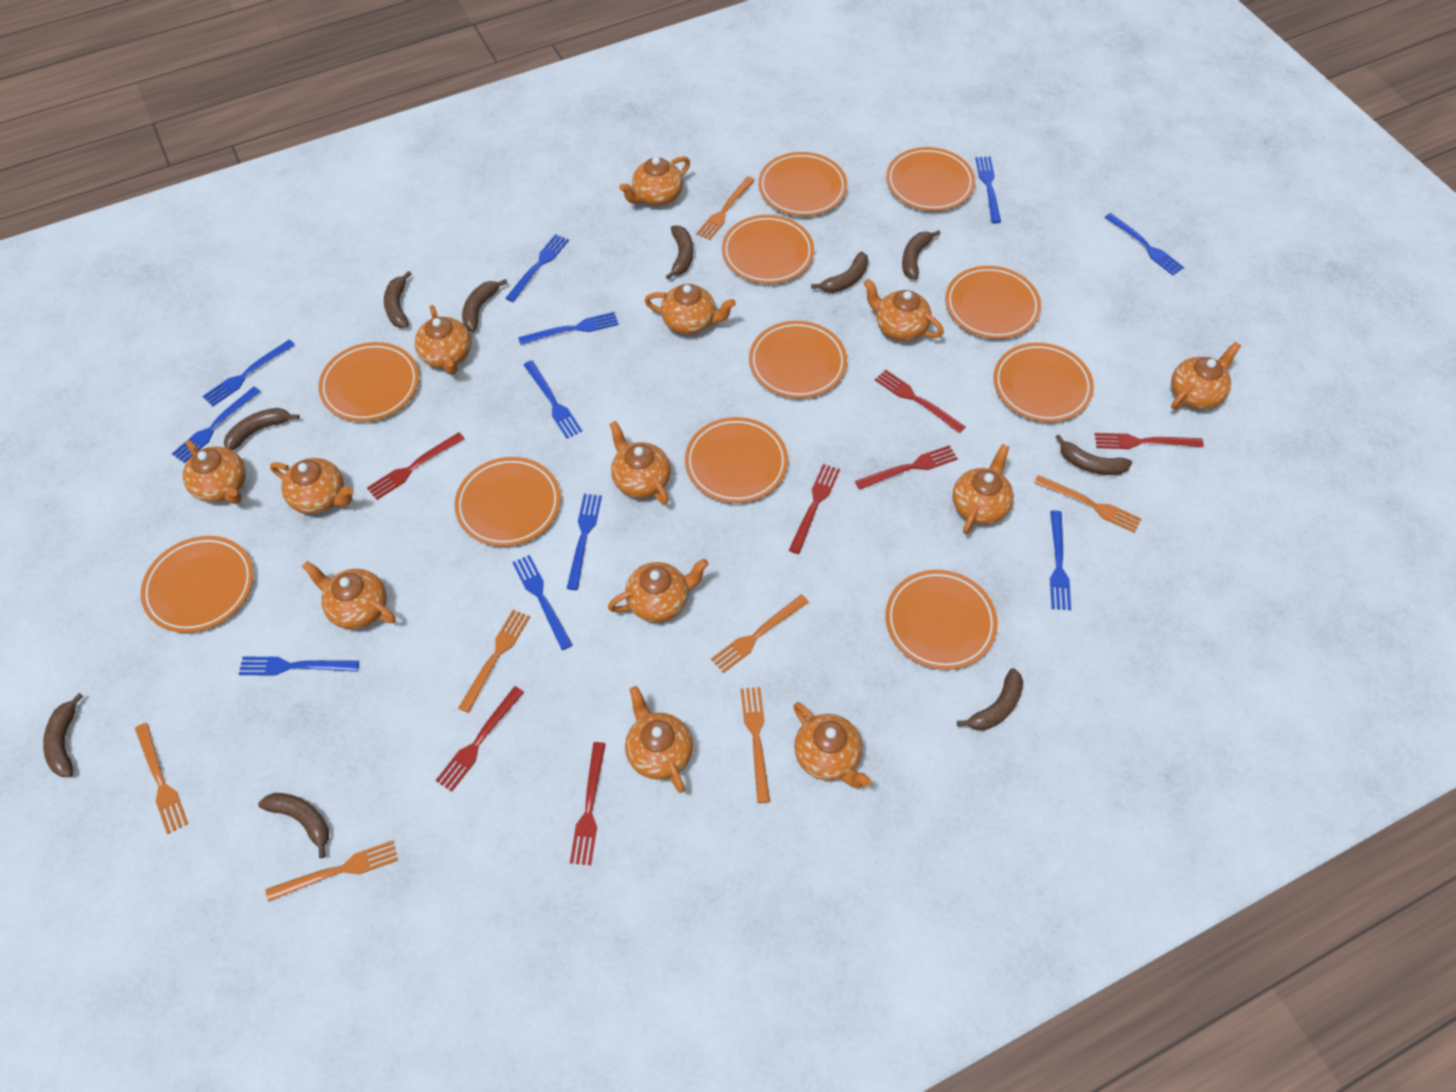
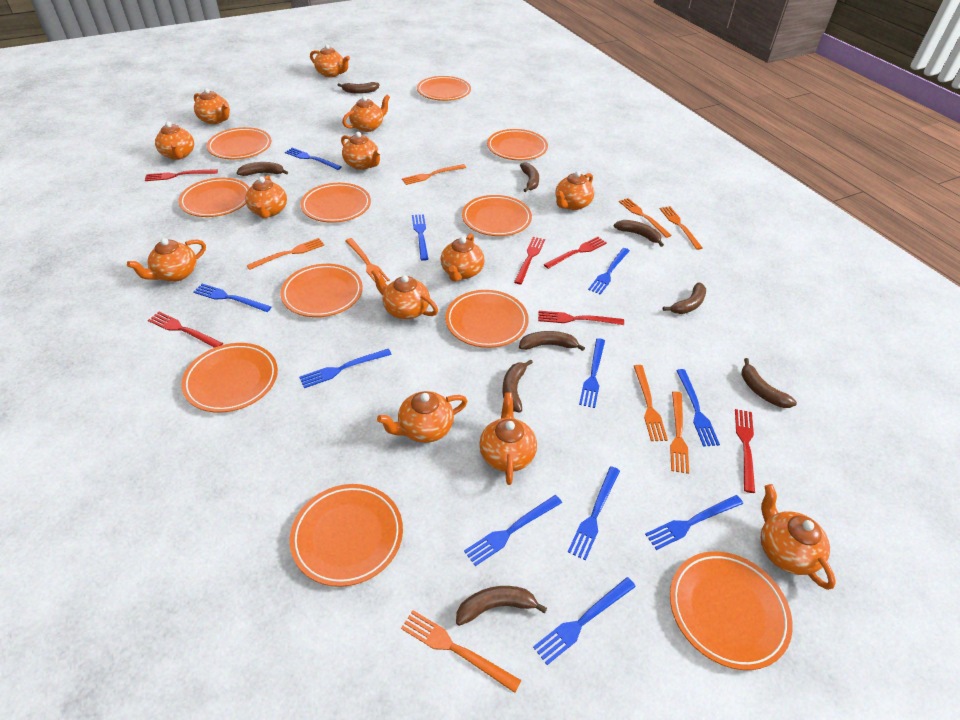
brown banana: 10 -> 9
orange fork: 7 -> 8
red fork: 7 -> 6

